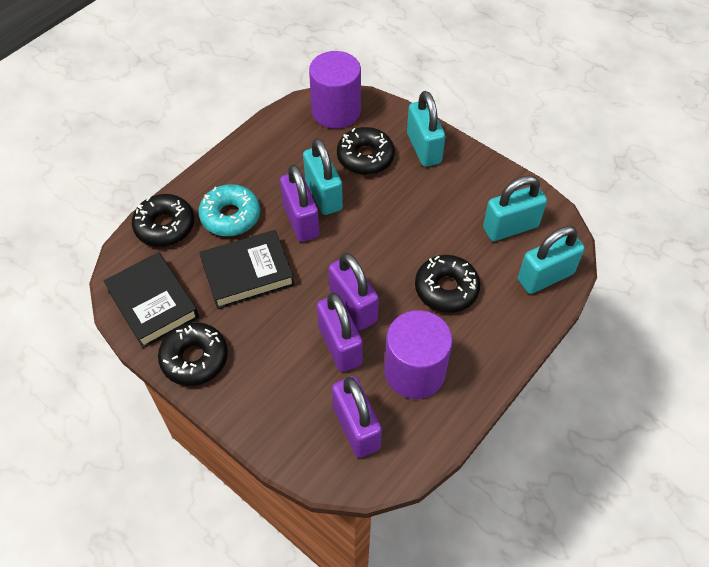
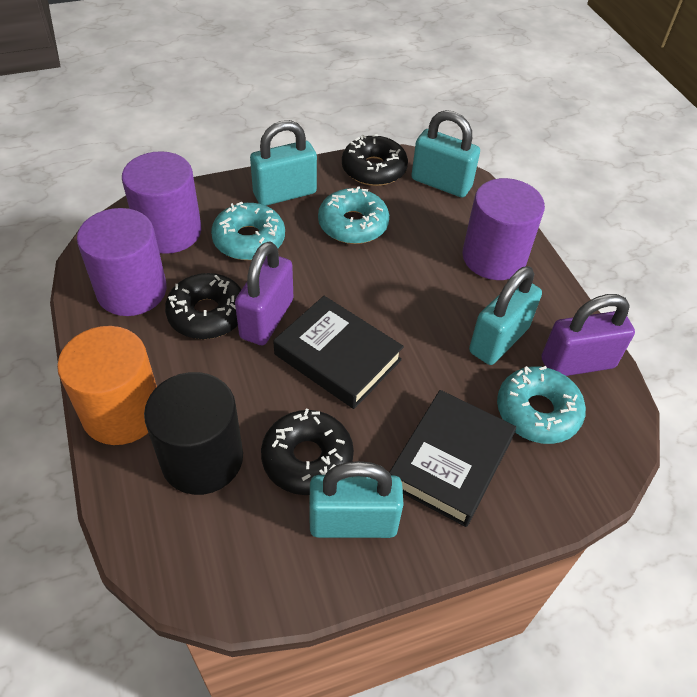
black cylinder: 0 -> 1
black donut: 4 -> 3
orange cylinder: 0 -> 1
purple cylinder: 2 -> 3
purple padlock: 4 -> 2
turquoise donut: 1 -> 3

